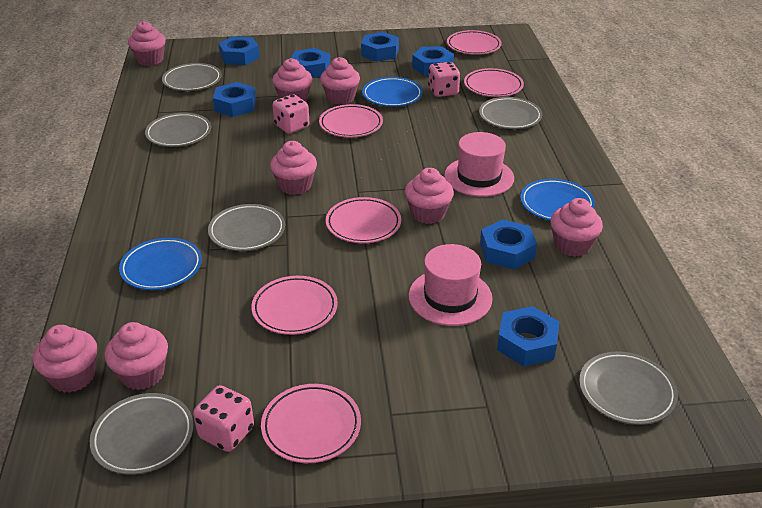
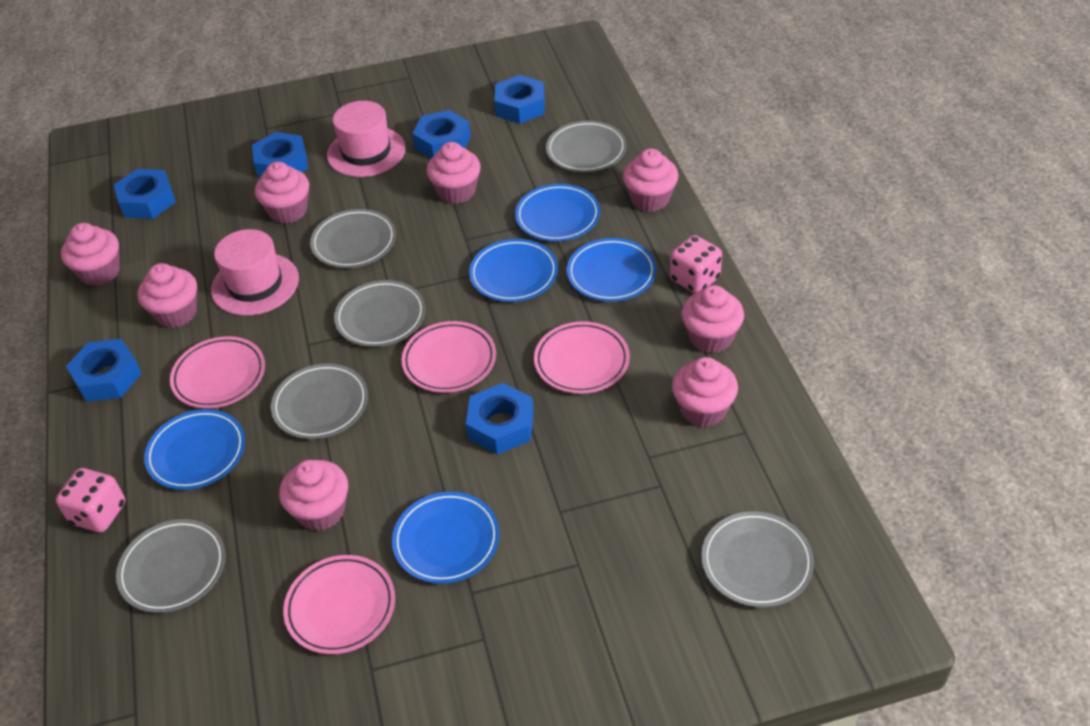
blue nut: 7 -> 6
blue plate: 3 -> 5
pink dice: 3 -> 2
pink plate: 6 -> 4

